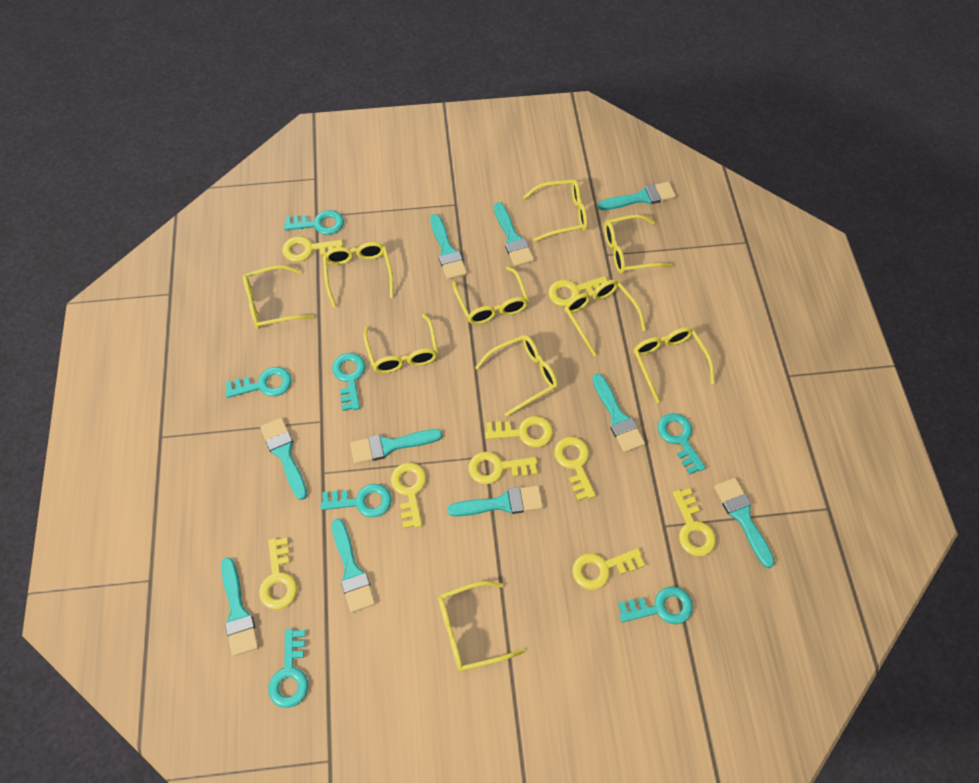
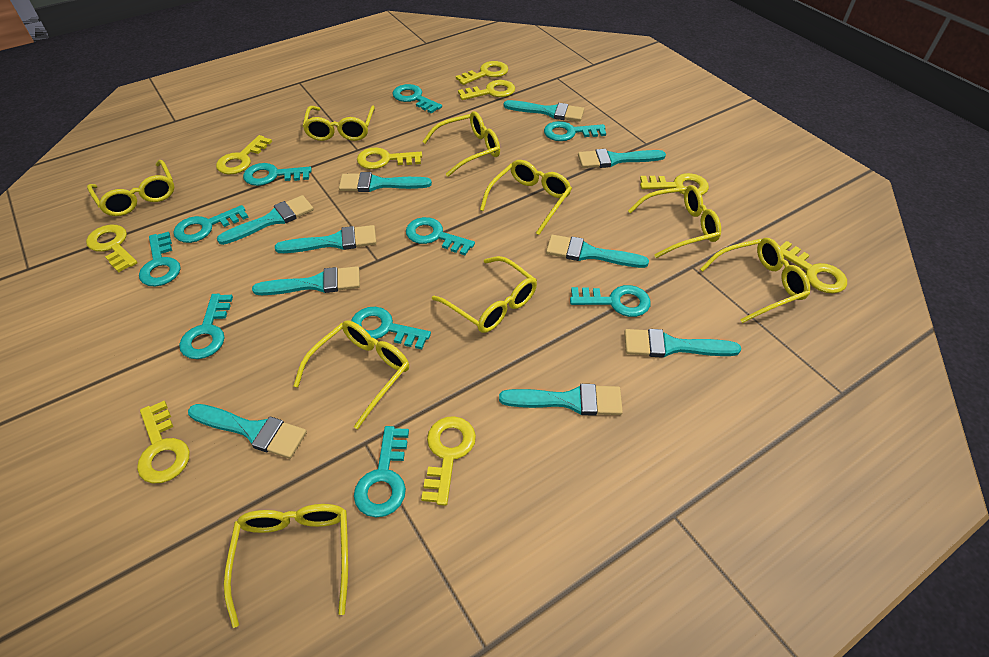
turquoise key: 7 -> 10
yellow glasses: 10 -> 9

